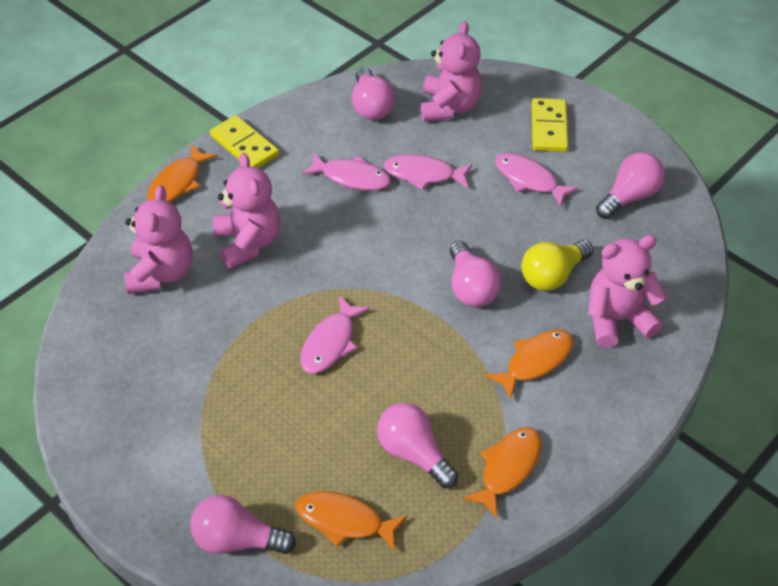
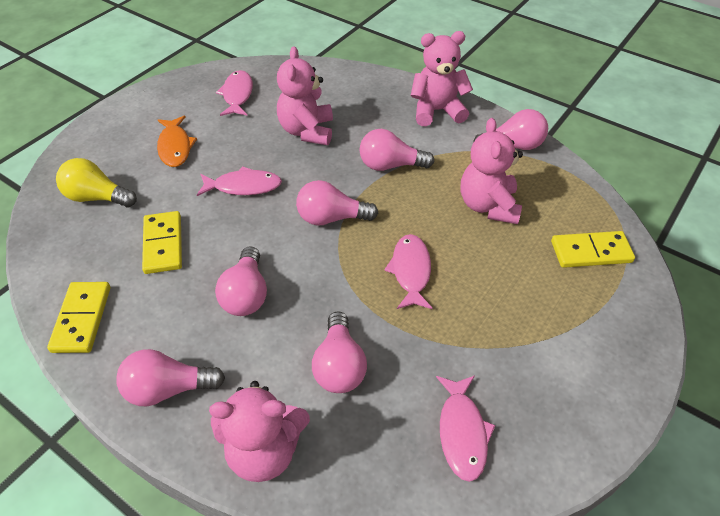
orange fish: 4 -> 1
pink light bulb: 5 -> 6
yellow domino: 2 -> 3

